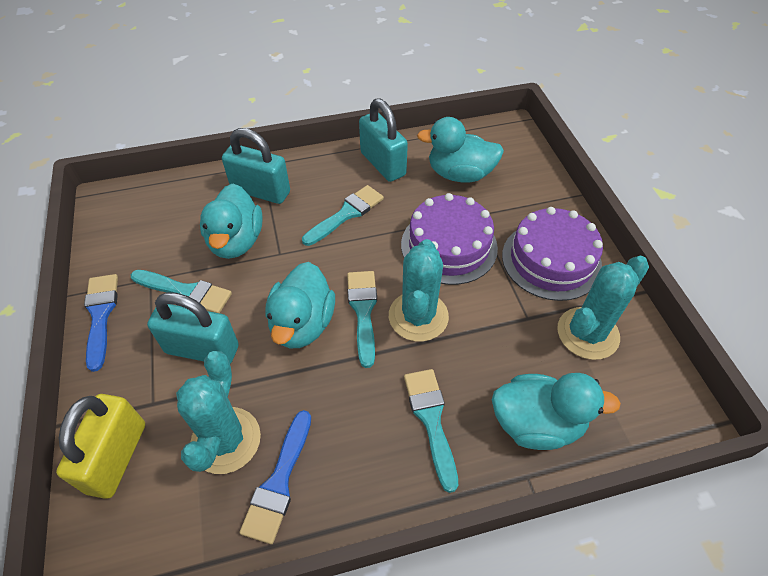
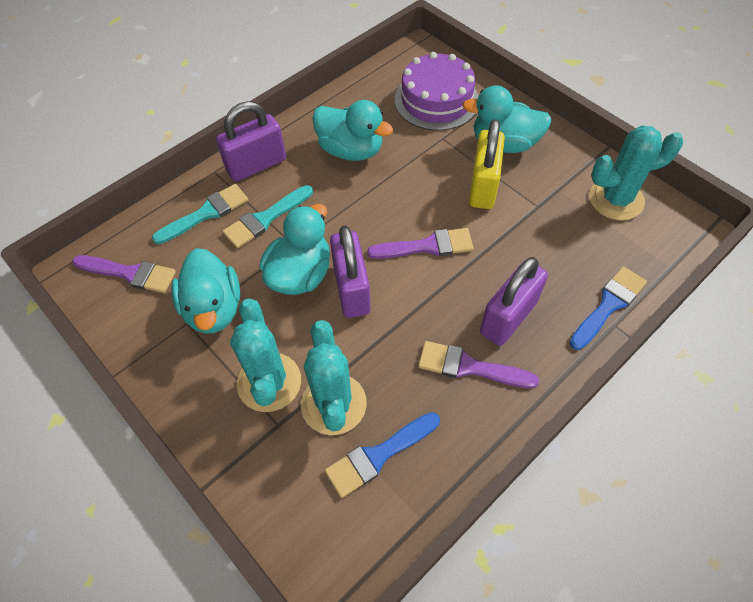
purple brush: 0 -> 3
purple cake: 2 -> 1
purple padlock: 0 -> 3
turquoise brush: 4 -> 2
turquoise padlock: 3 -> 0

